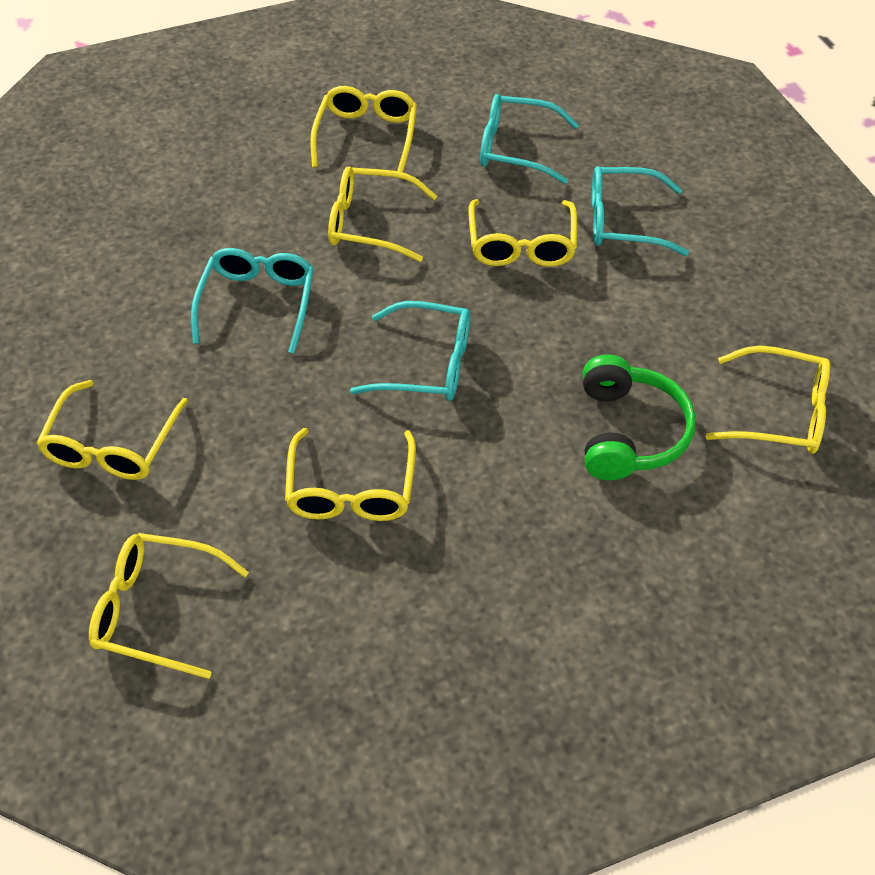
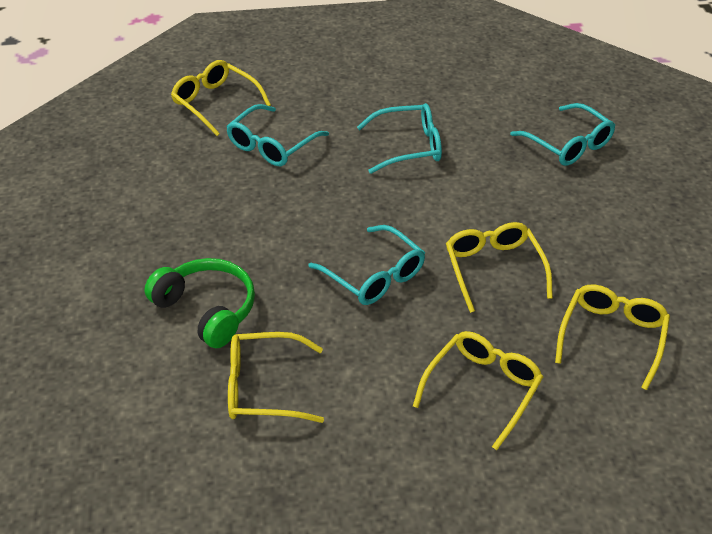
yellow glasses: 7 -> 5

